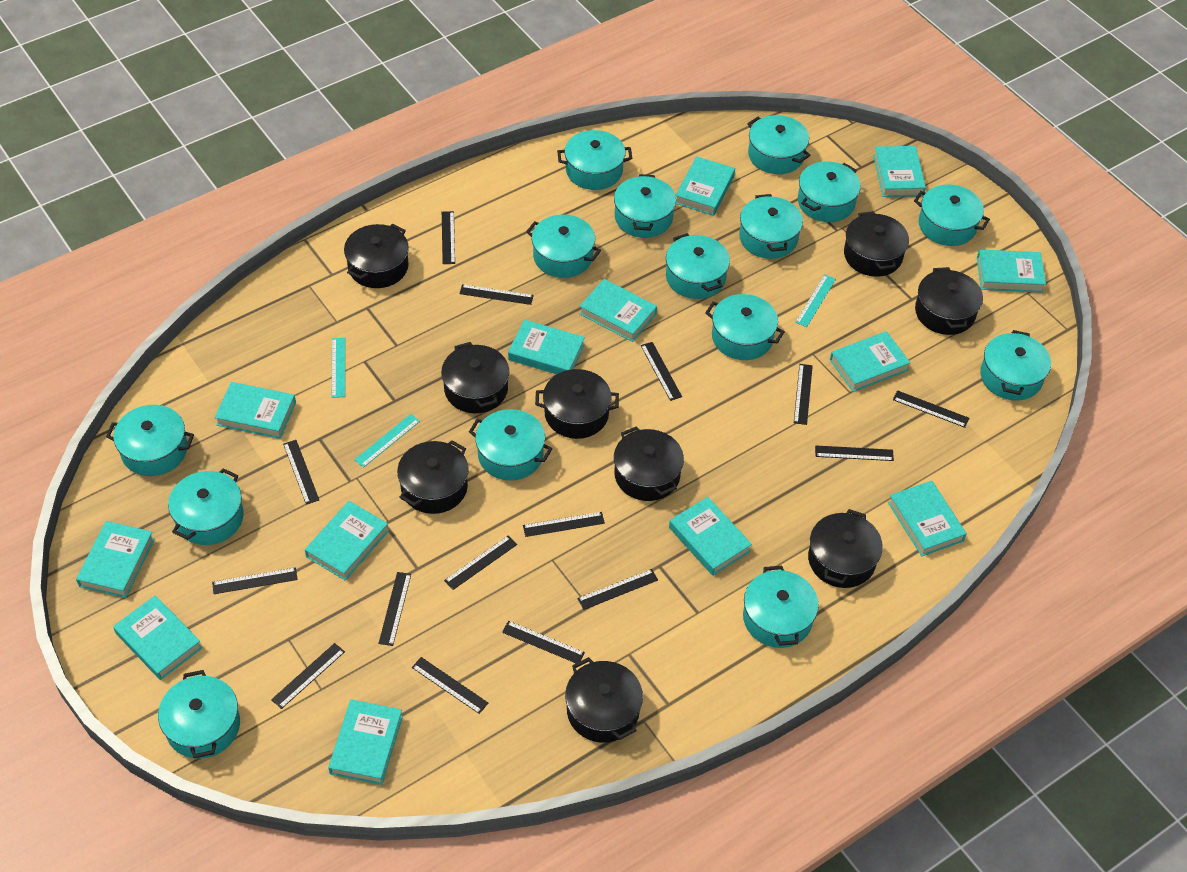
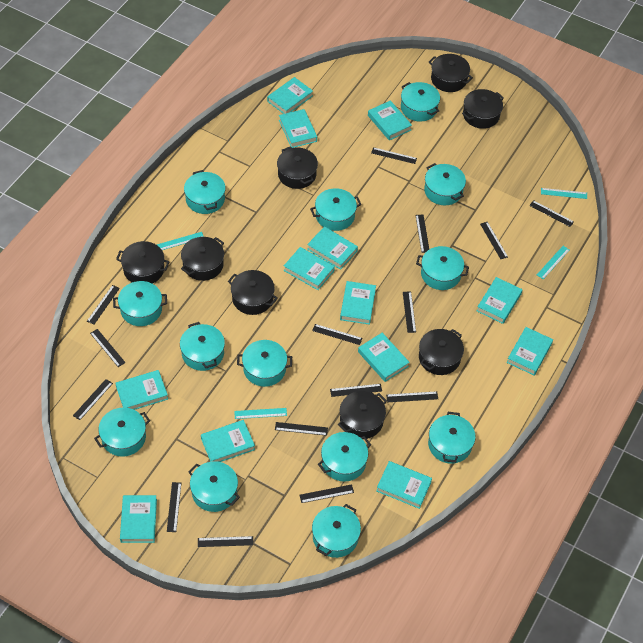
black pot: 9 -> 8
turquoise pot: 15 -> 13
turquoise ruler: 3 -> 4

